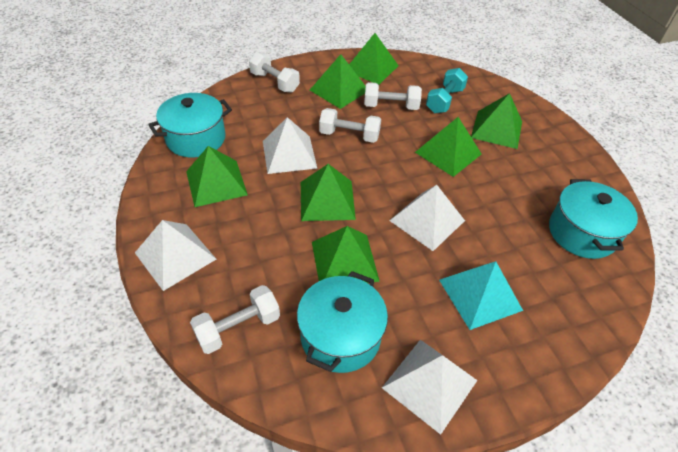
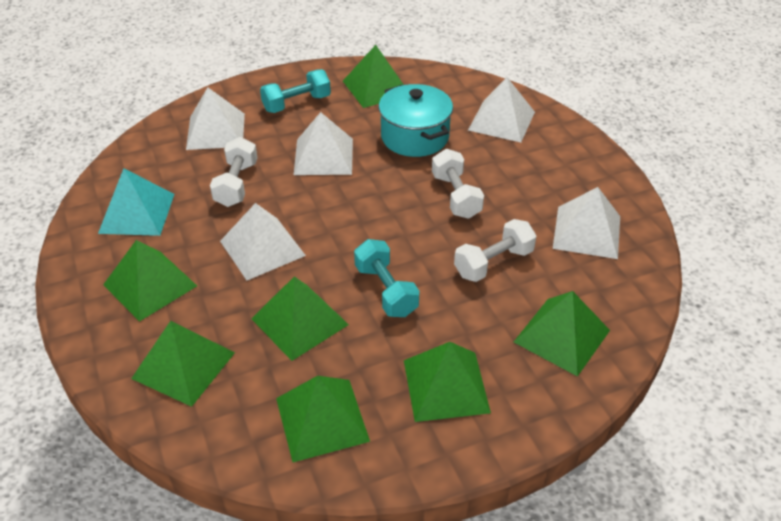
turquoise dumbbell: 1 -> 2
turquoise pot: 3 -> 1
white dumbbell: 4 -> 3
white pyramid: 4 -> 5

